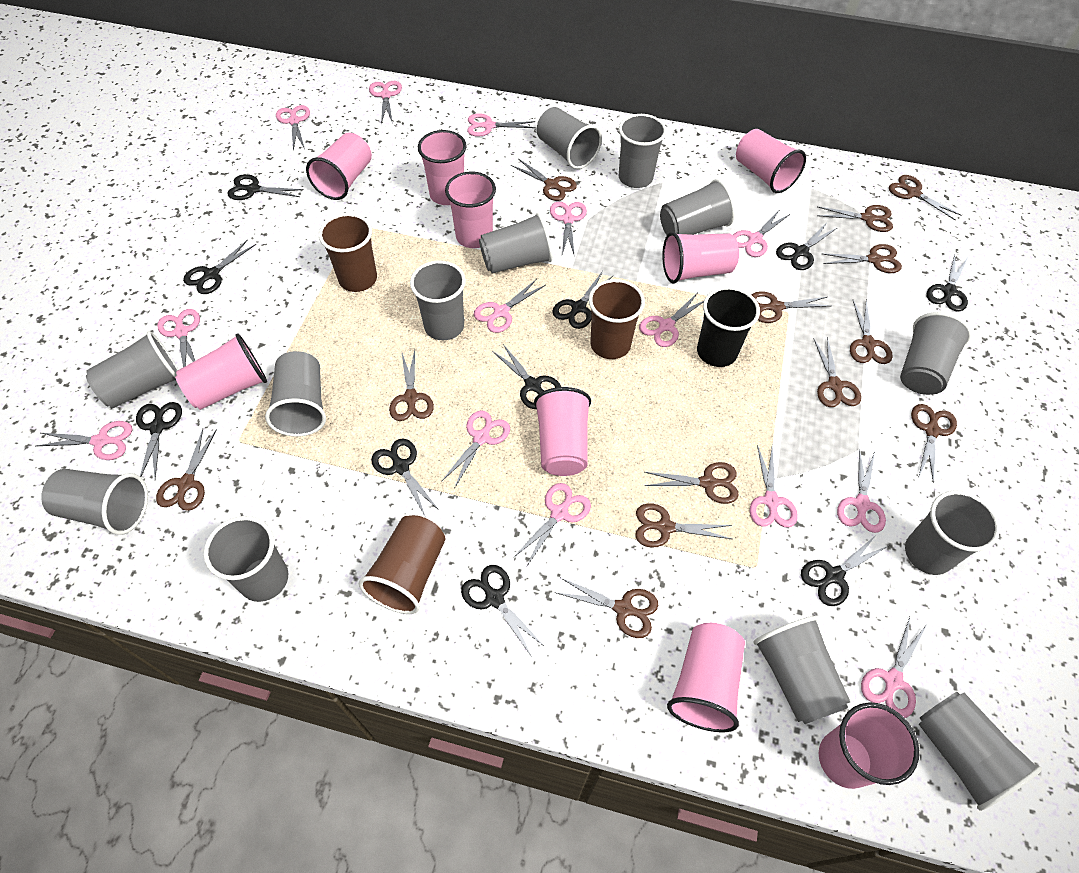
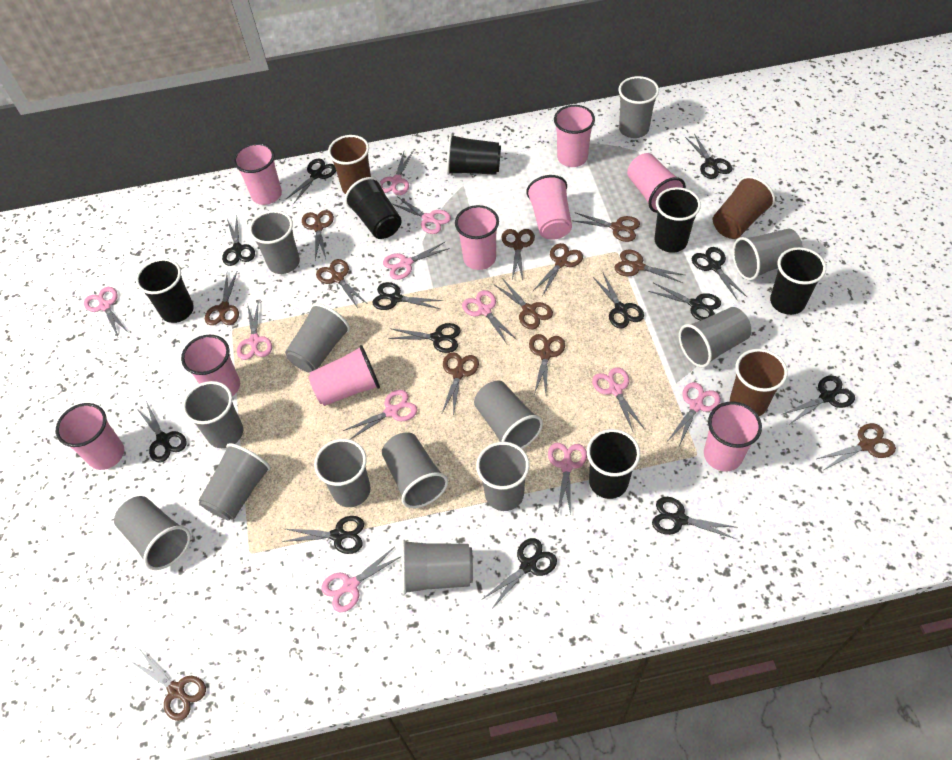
black cup: 1 -> 6
black scissors: 10 -> 13
brown scissors: 13 -> 12
pink scissors: 14 -> 11

